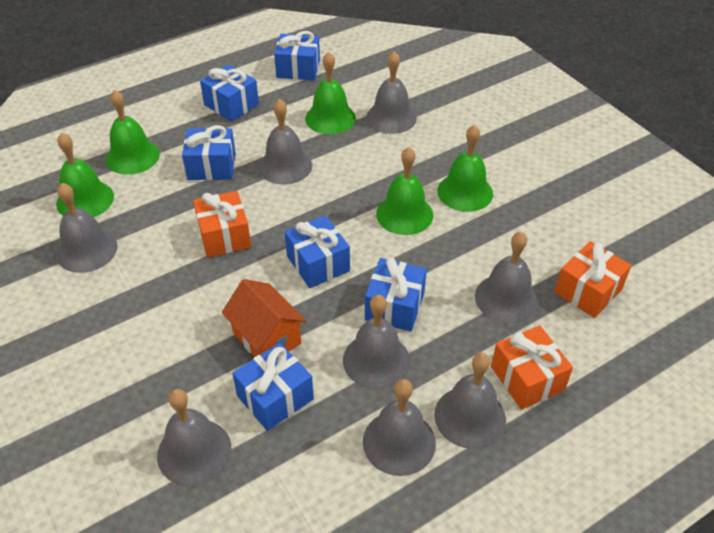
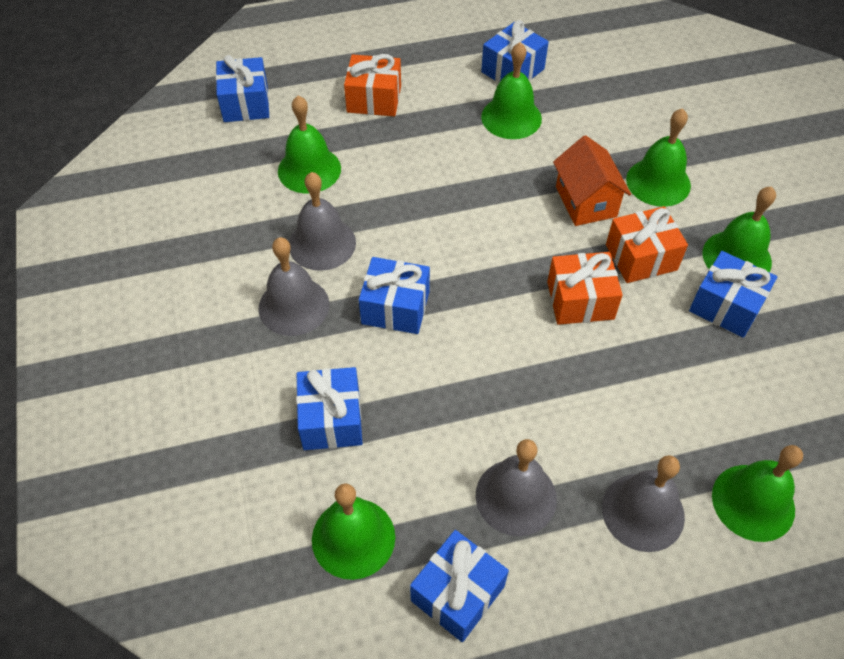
green bell: 5 -> 6
grey bell: 8 -> 4

